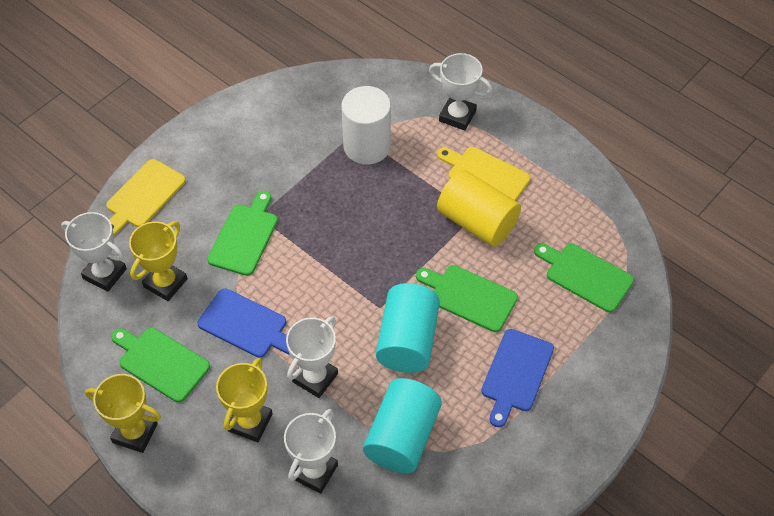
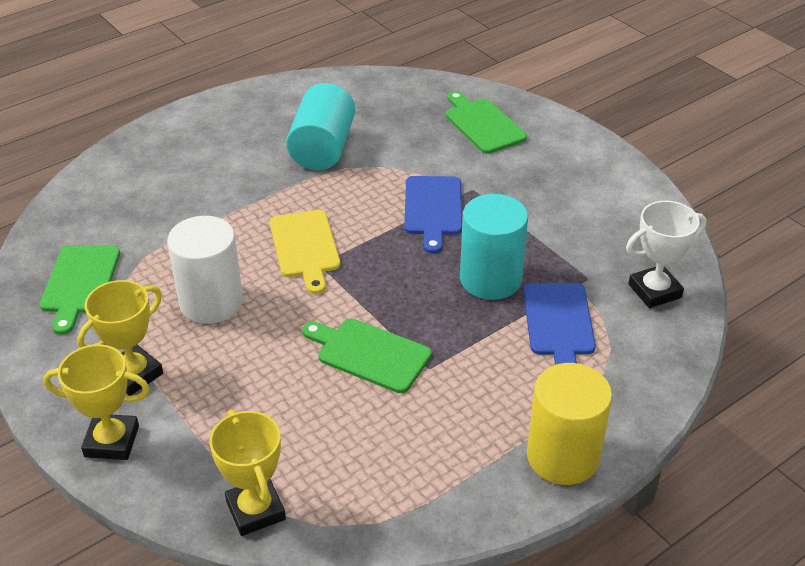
green cutting board: 4 -> 3
white trophy: 4 -> 1
yellow cutting board: 2 -> 1

